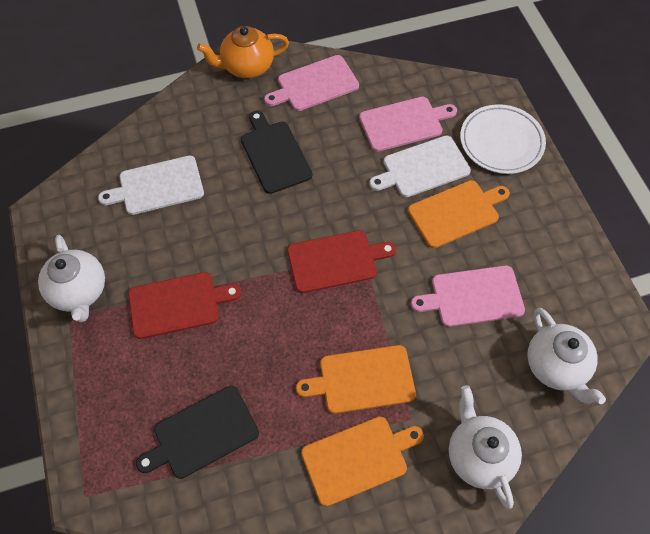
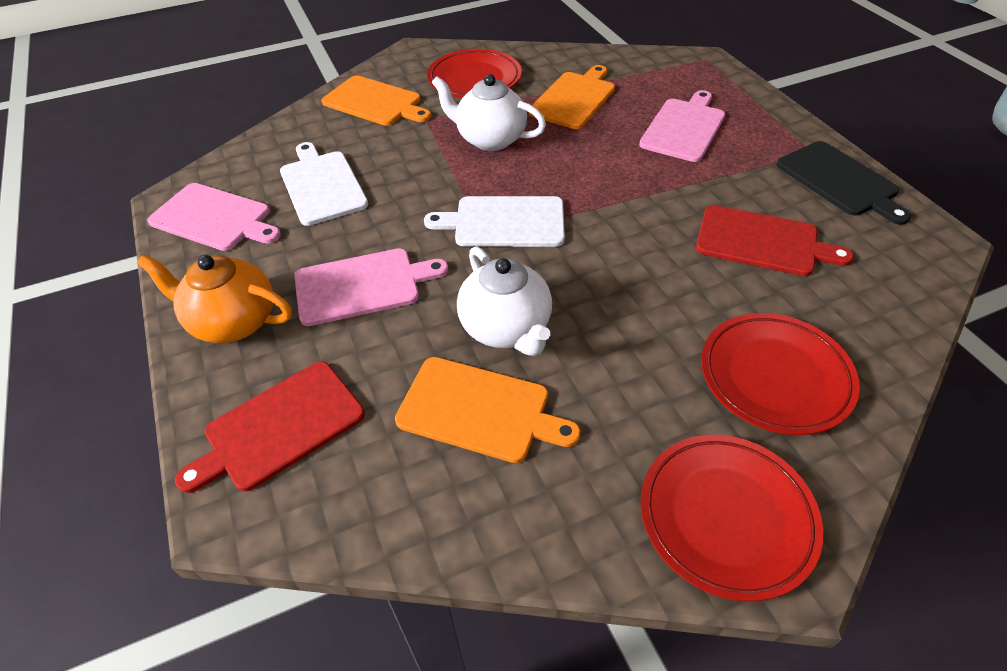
black cutting board: 2 -> 1
red plate: 0 -> 3
white plate: 1 -> 0
white teapot: 3 -> 2

